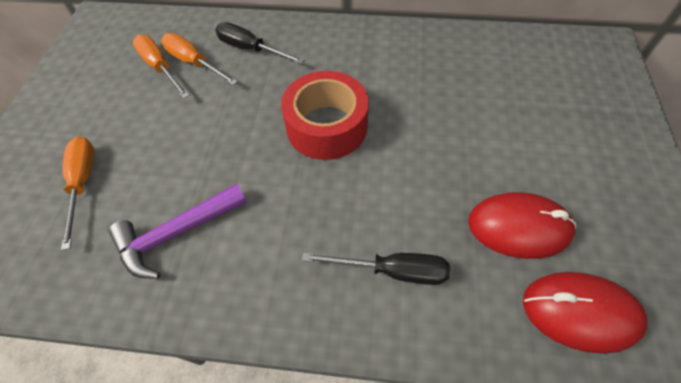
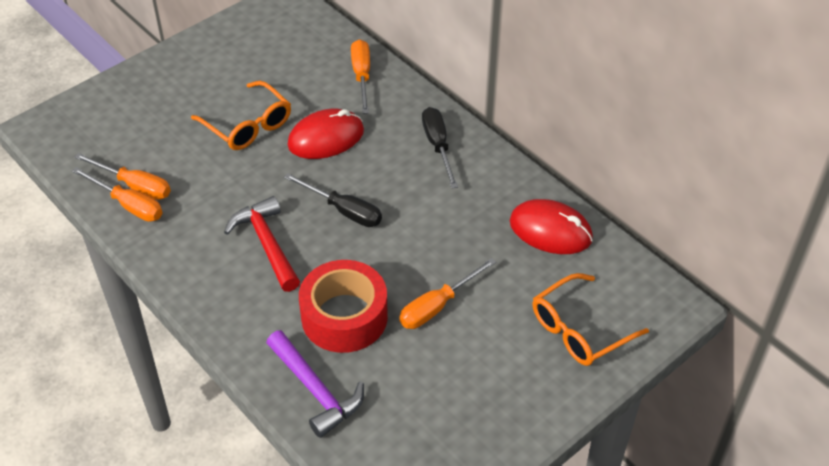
orange glasses: 0 -> 2
orange screwdriver: 3 -> 4
red hammer: 0 -> 1

